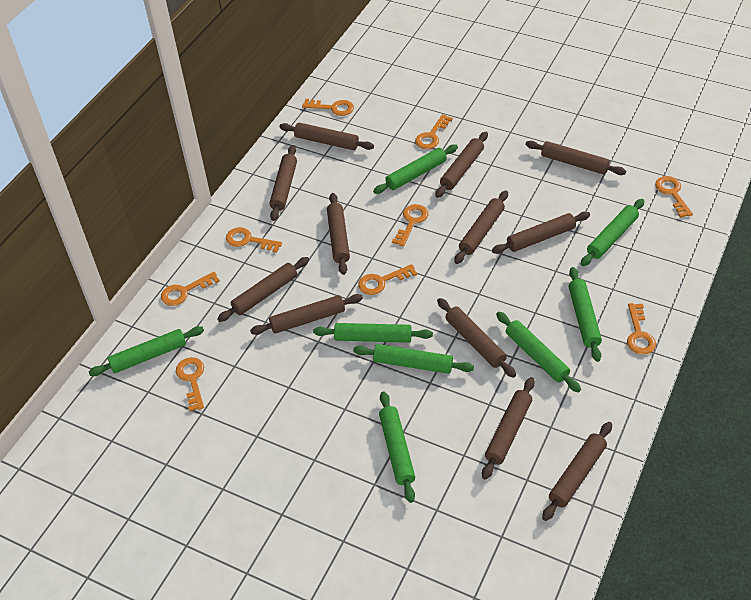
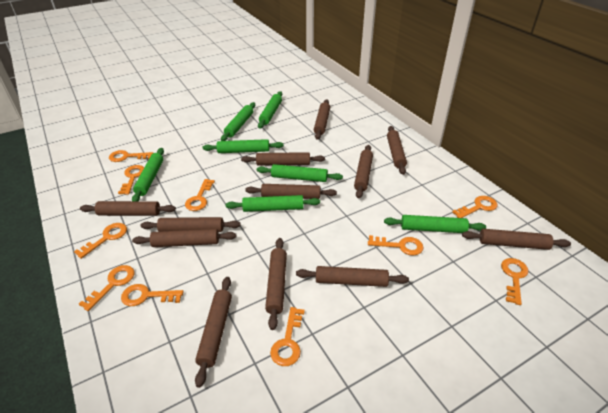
green rolling pin: 8 -> 7
orange key: 9 -> 10

